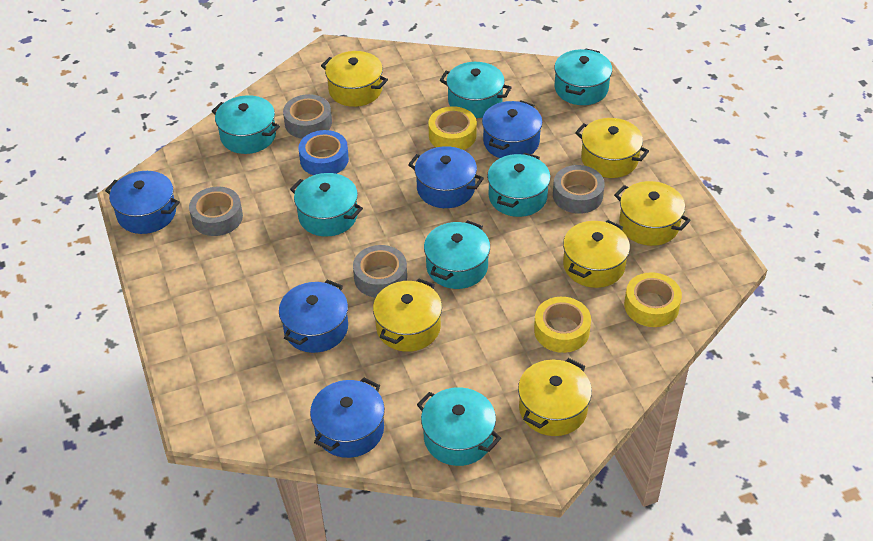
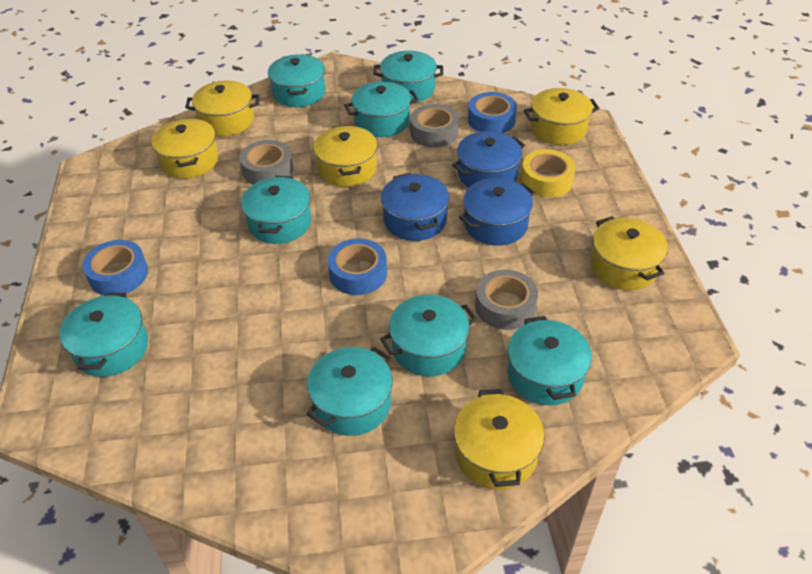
blue pot: 5 -> 3
blue tape: 1 -> 3
grey tape: 4 -> 3
turquoise pot: 7 -> 8
yellow tape: 3 -> 1

